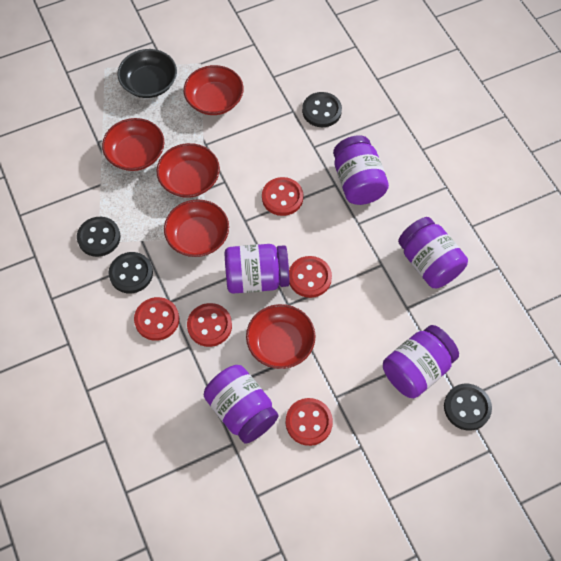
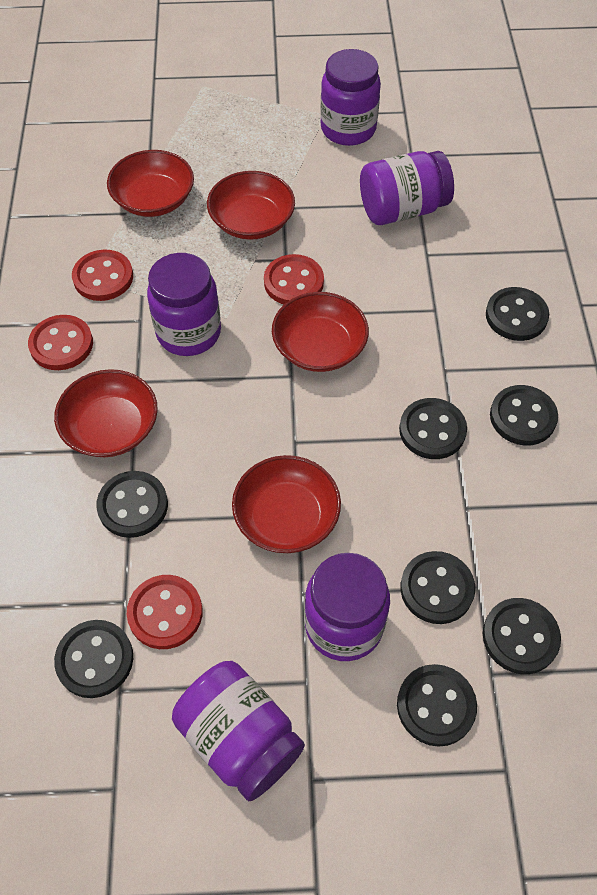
black bowl: 1 -> 0
black button: 4 -> 8
red button: 5 -> 4

